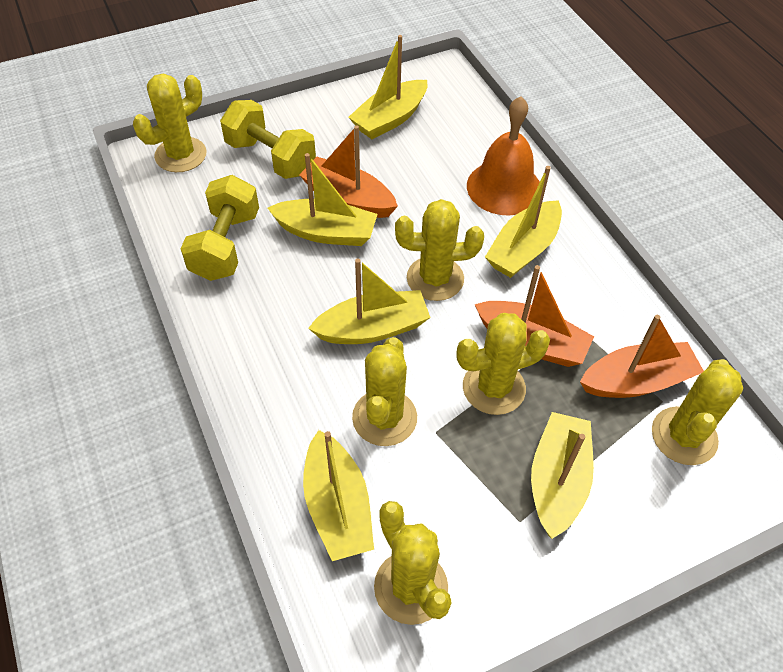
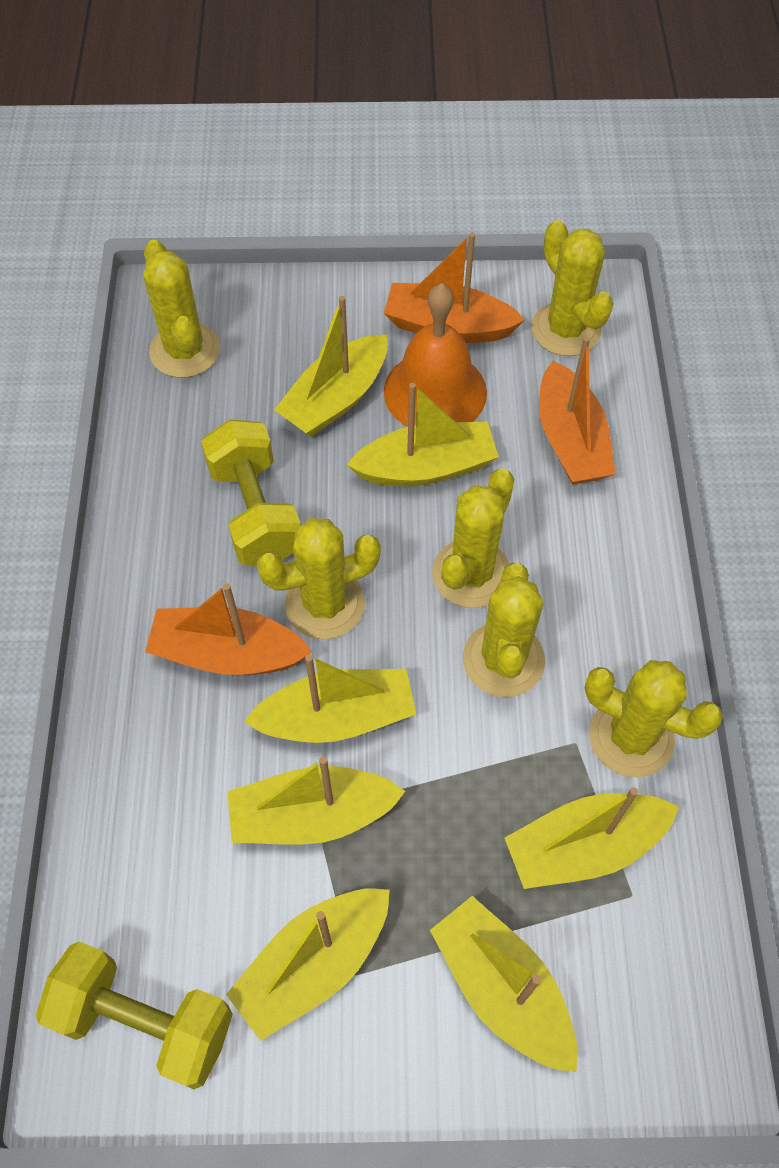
yellow boat: 6 -> 7

